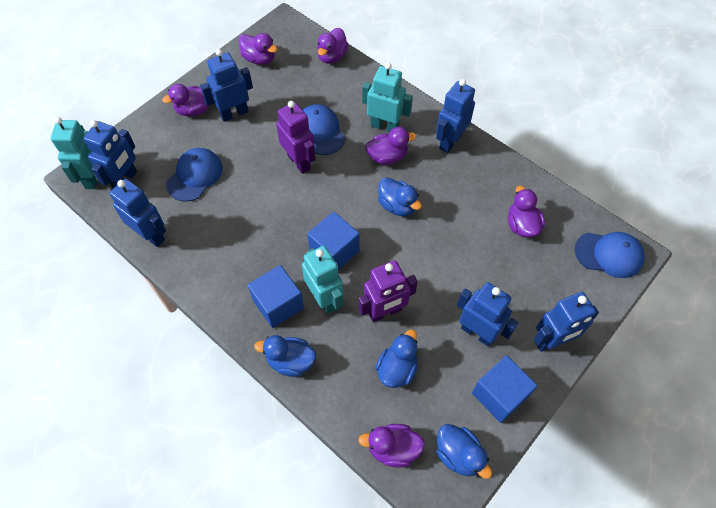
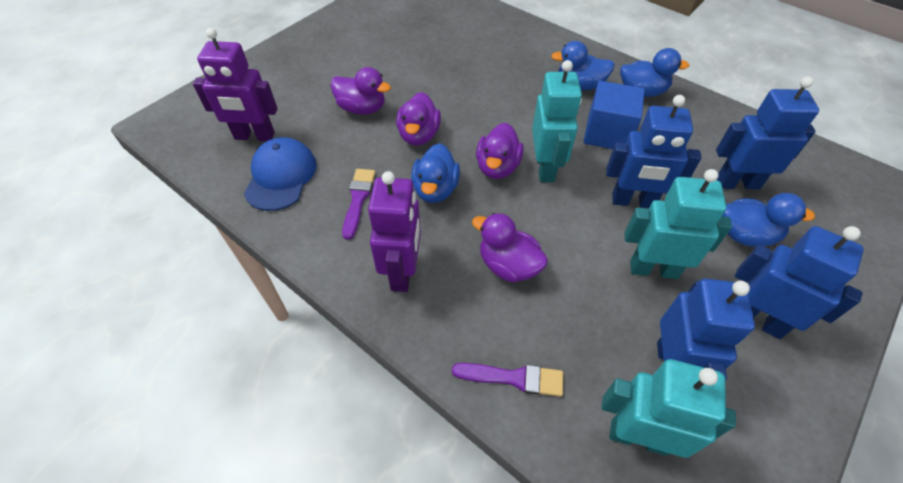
blue cap: 3 -> 1
blue cube: 3 -> 1
blue robot: 6 -> 4
purple brush: 0 -> 2
purple duck: 6 -> 4

